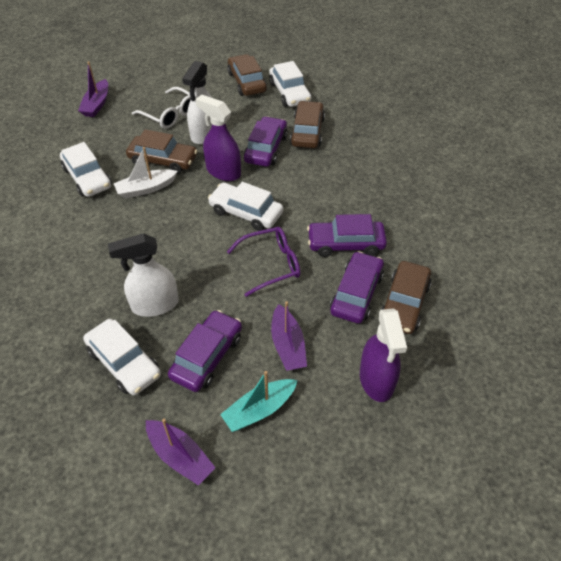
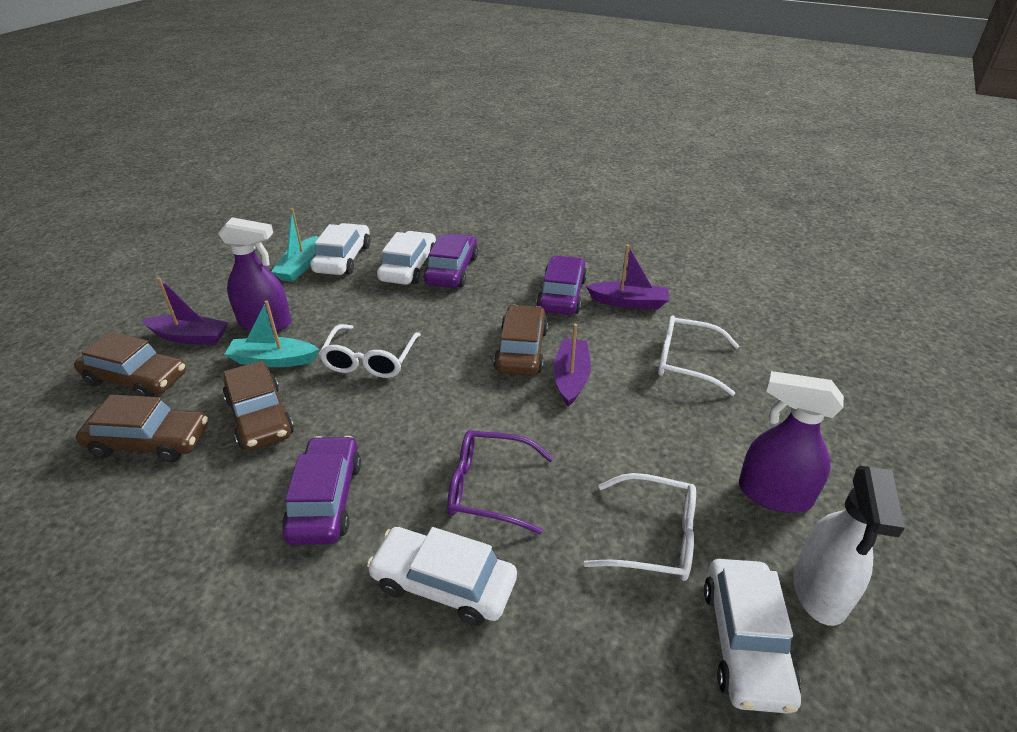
purple car: 4 -> 3
turquoise boat: 1 -> 2
white boat: 1 -> 0
white glasses: 1 -> 3
white spray bottle: 2 -> 1

